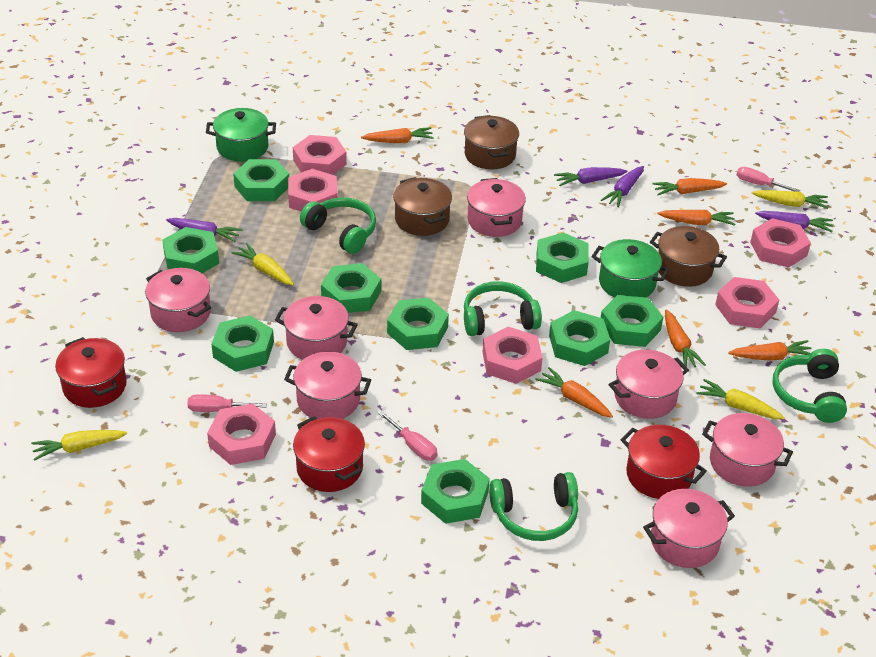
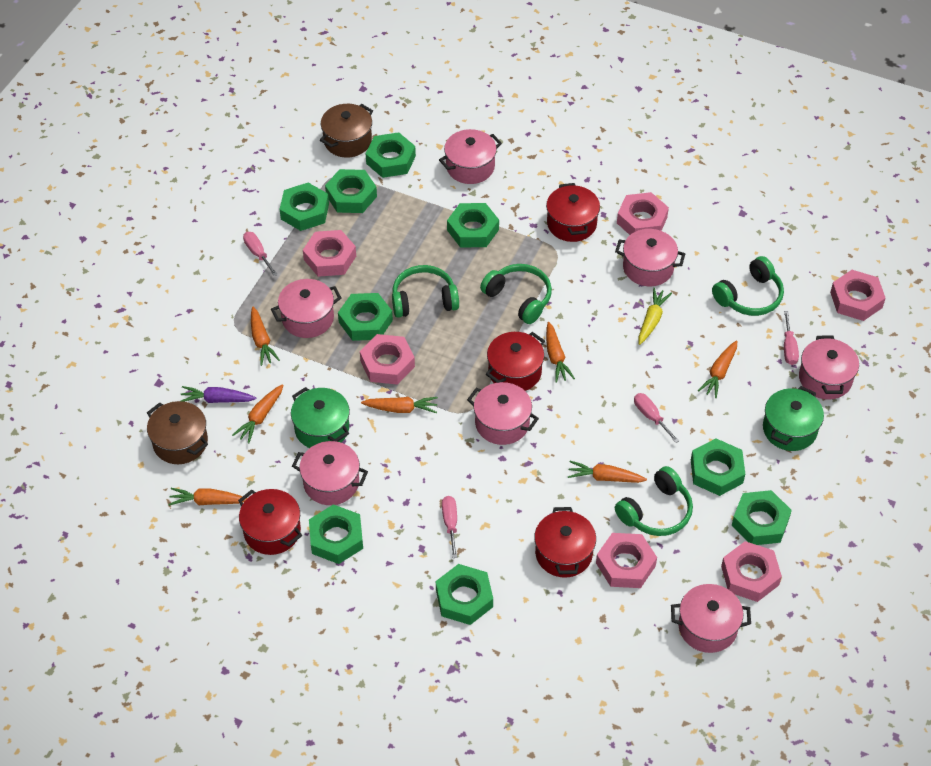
brown pot: 3 -> 2
orange carrot: 6 -> 7
pink screwdriver: 3 -> 4
purple carrot: 4 -> 1
red pot: 3 -> 4
yellow carrot: 4 -> 1

